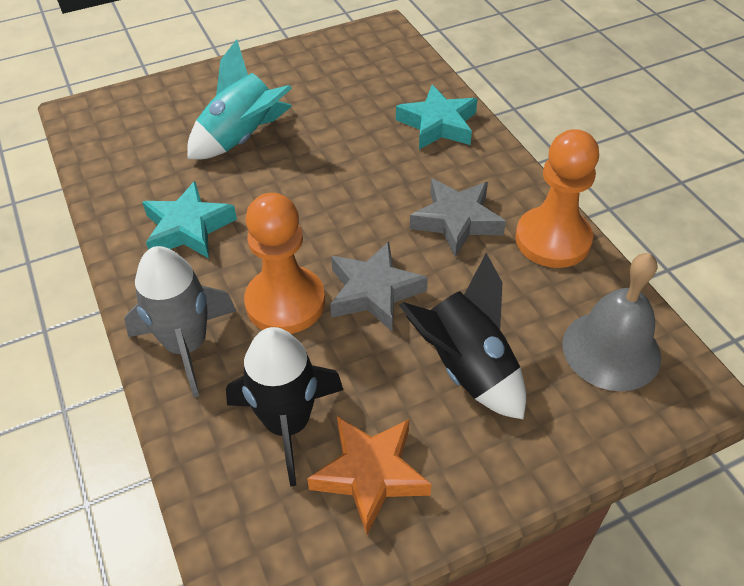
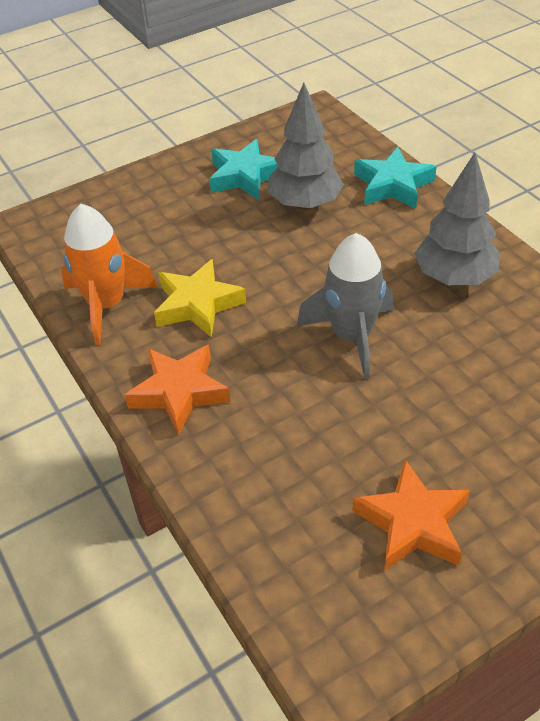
black rocket: 2 -> 0
grey bell: 1 -> 0
grey star: 2 -> 0
grey tree: 0 -> 2
orange pawn: 2 -> 0
orange rocket: 0 -> 1
orange star: 1 -> 2
turquoise rocket: 1 -> 0
yellow star: 0 -> 1

